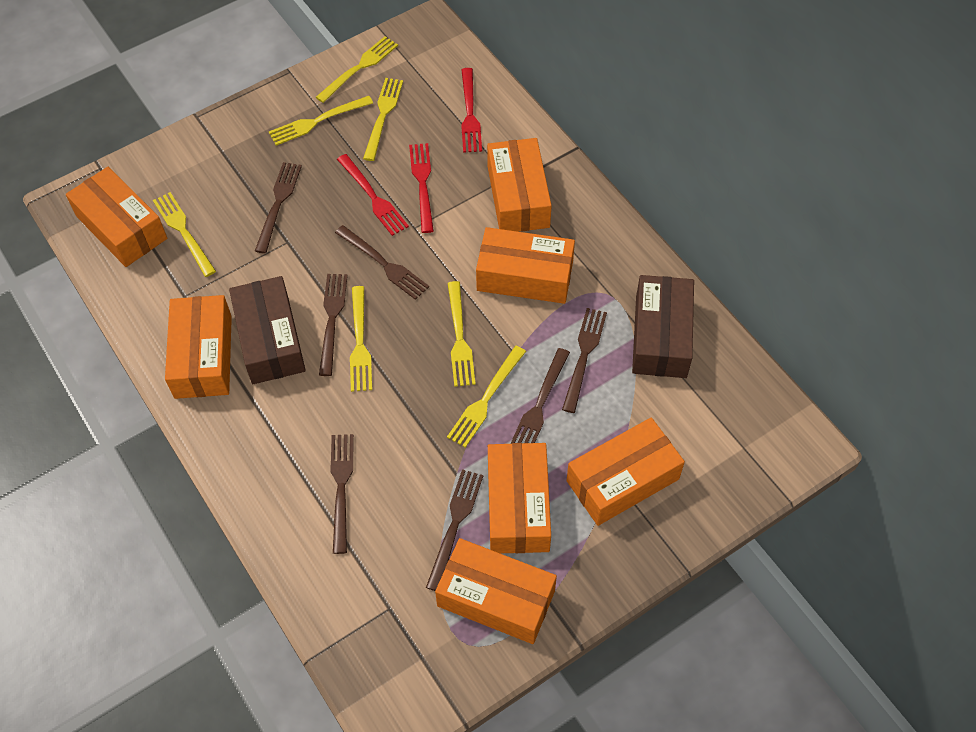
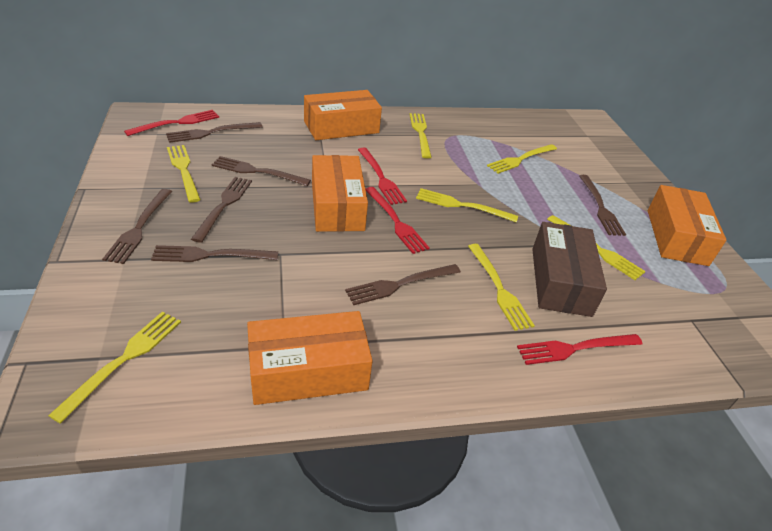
brown box: 2 -> 1
orange box: 7 -> 4
red fork: 3 -> 4

